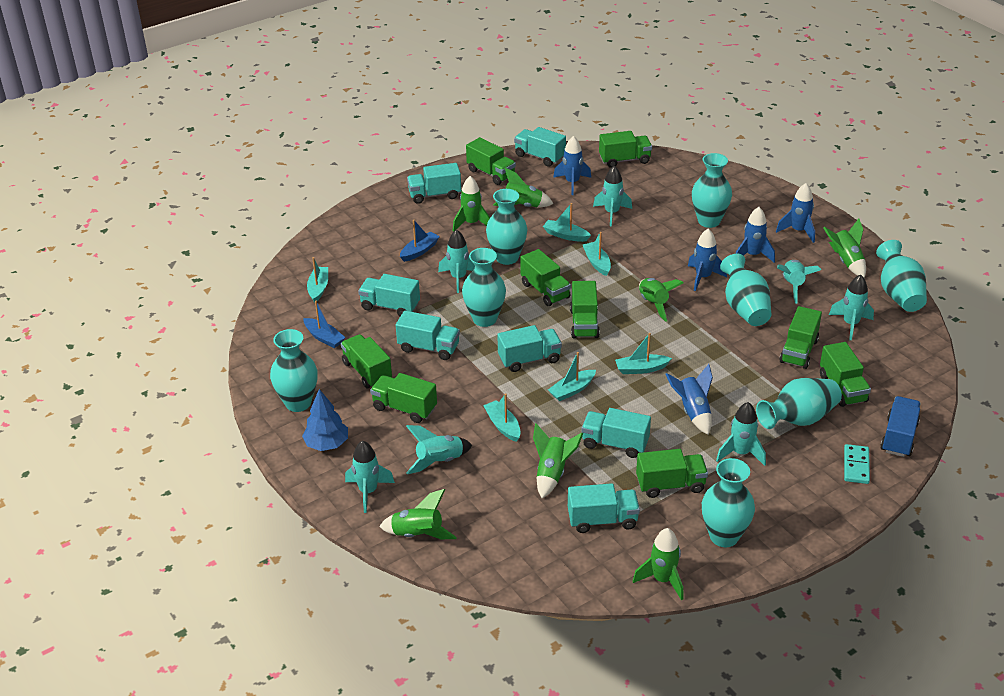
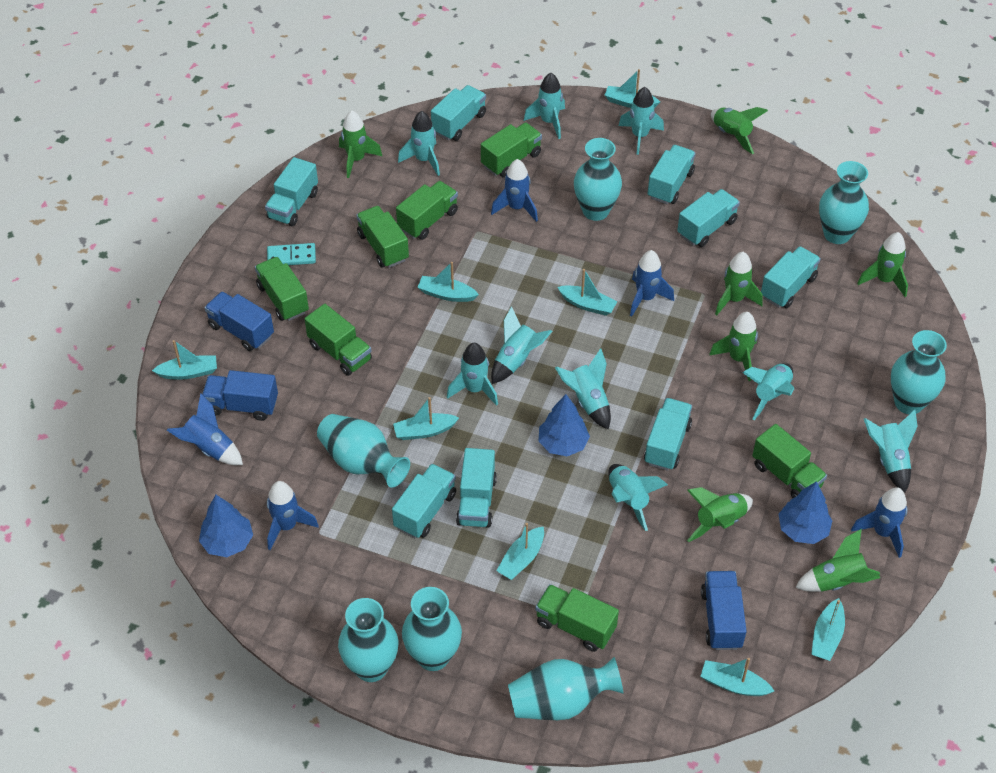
blue boat: 2 -> 0
blue tree: 1 -> 3
blue truck: 1 -> 3
green truck: 9 -> 7
turquoise boat: 6 -> 8
turquoise rocket: 7 -> 9
turquoise truck: 7 -> 8
turquoise vase: 8 -> 7

